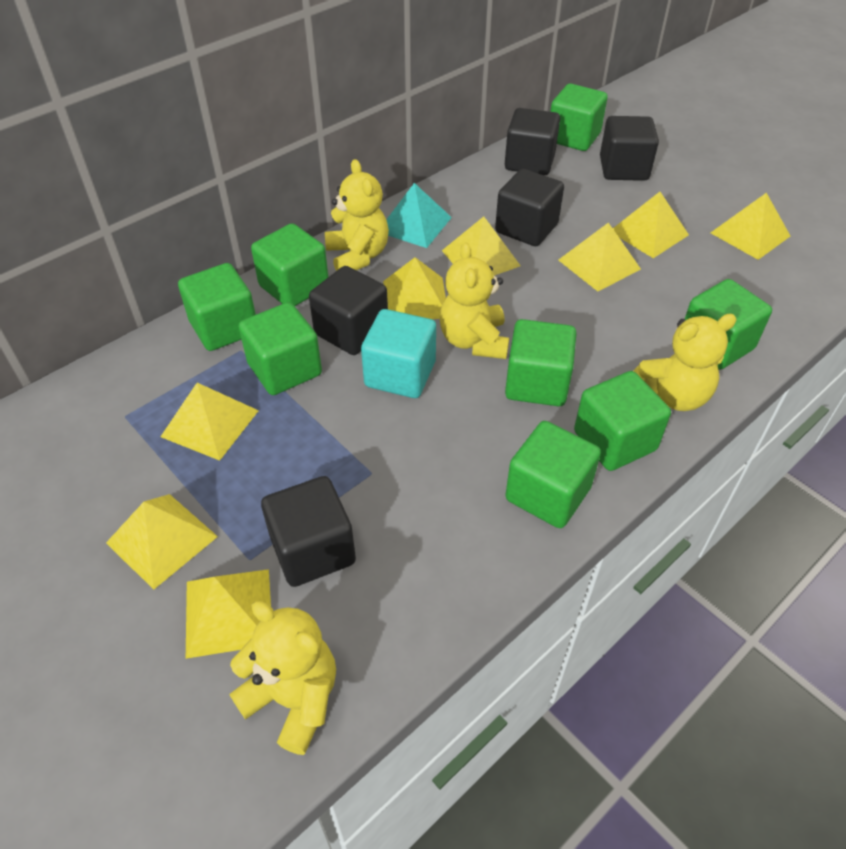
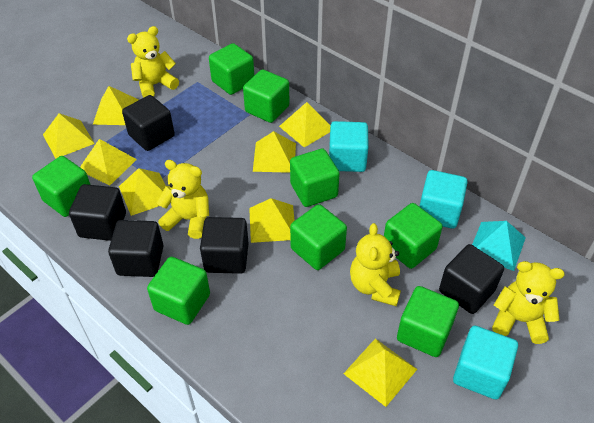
turquoise cube: 1 -> 3

